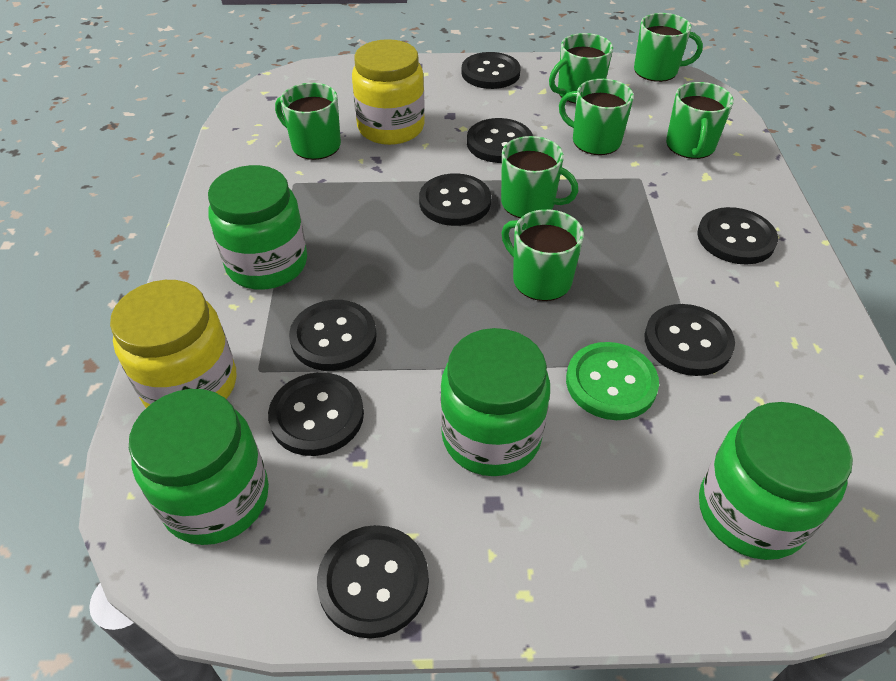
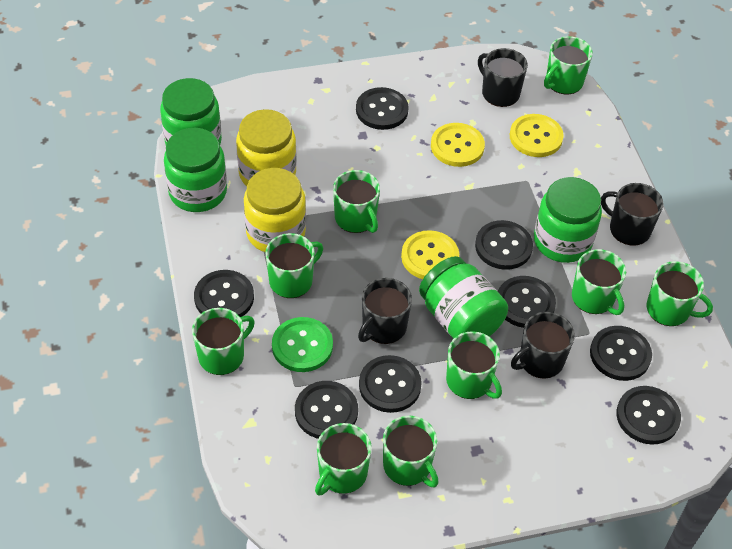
black mug: 0 -> 4
green mug: 7 -> 9
yellow button: 0 -> 3

